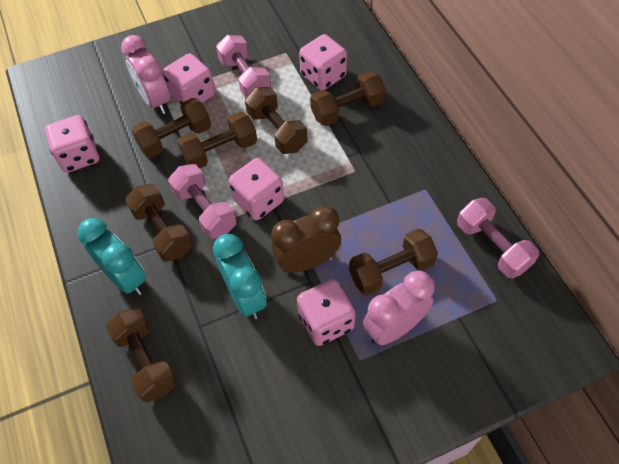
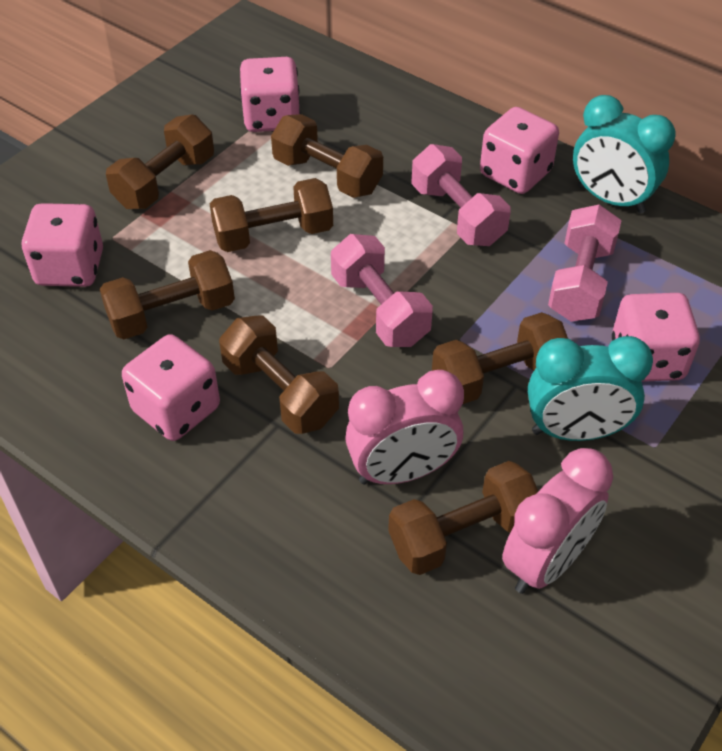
brown clock: 1 -> 0

